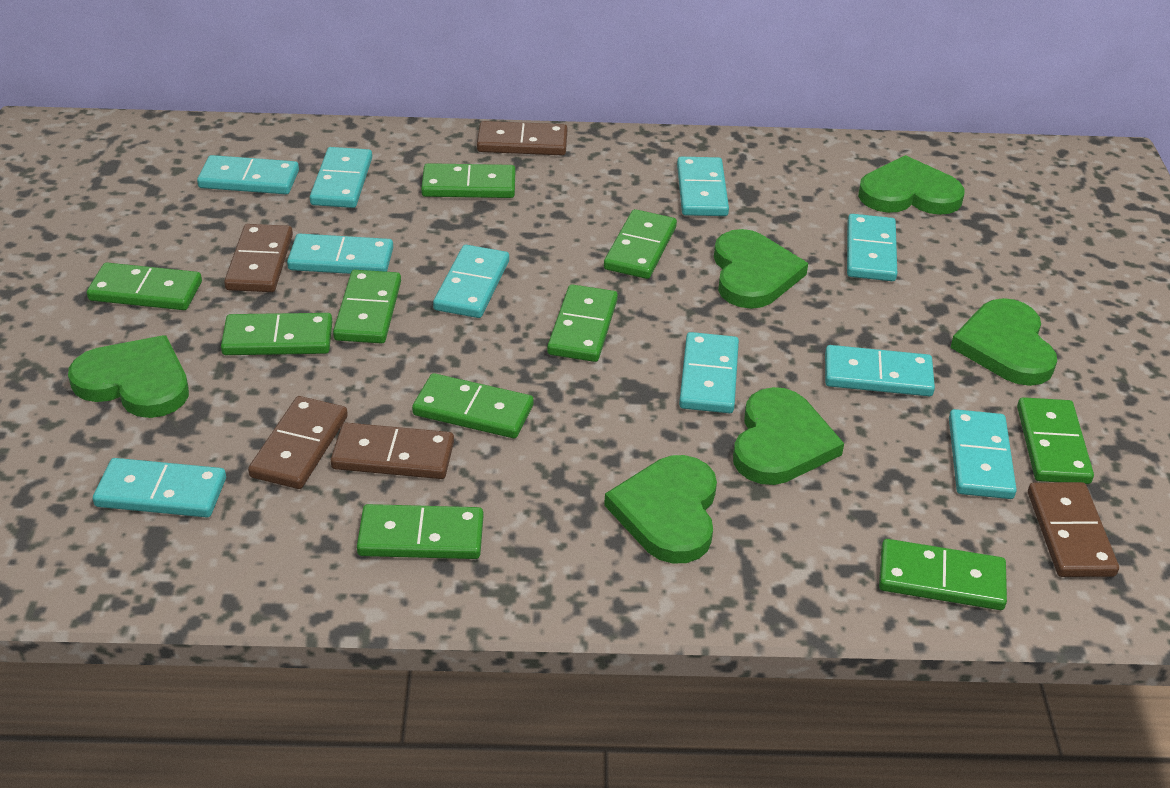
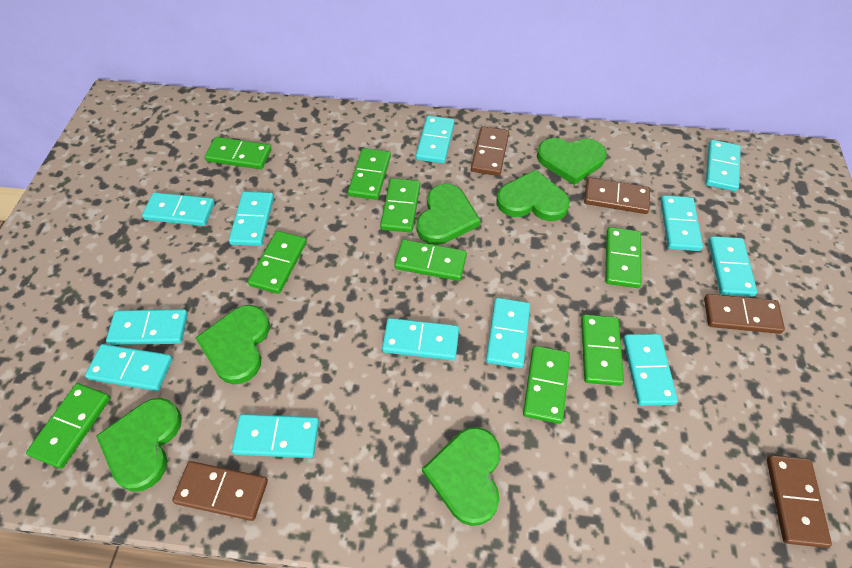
green domino: 10 -> 9
turquoise domino: 10 -> 12

